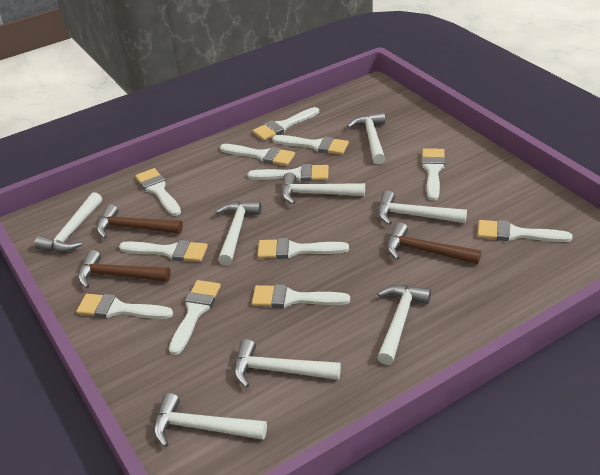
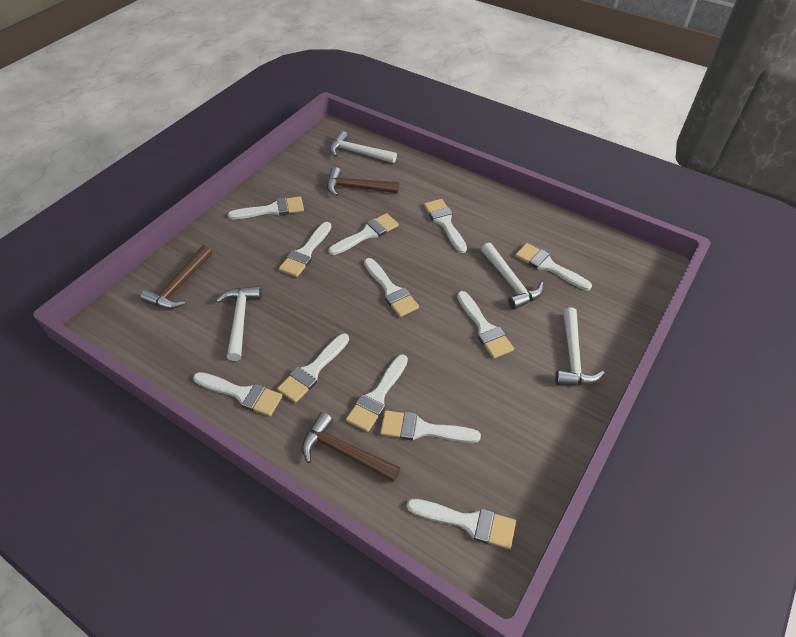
white hammer: 8 -> 4

